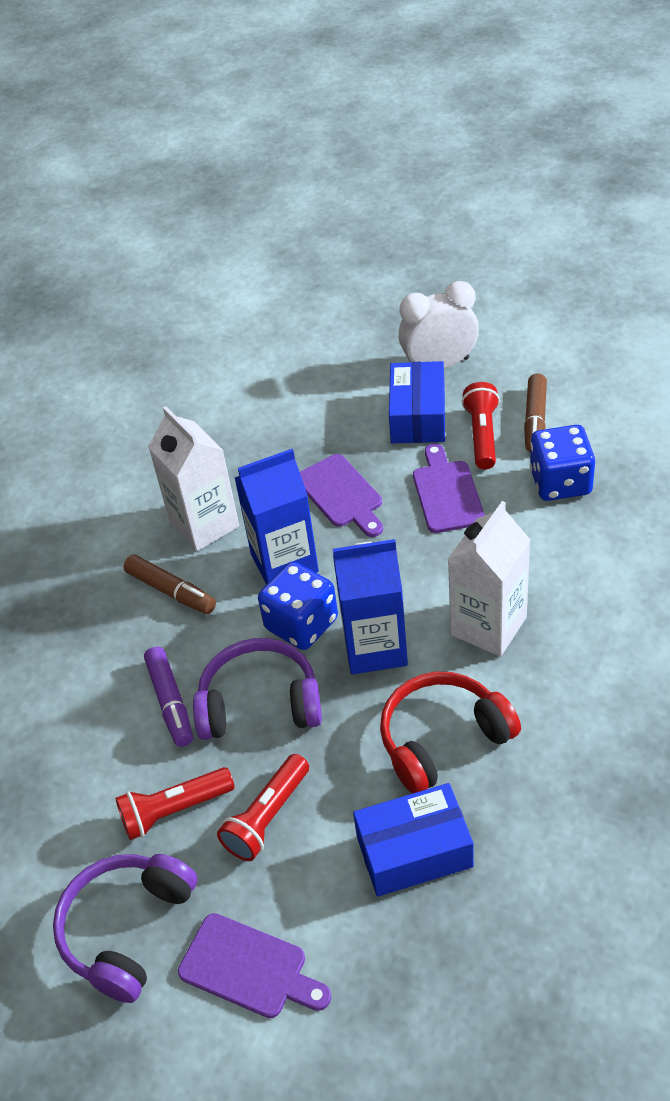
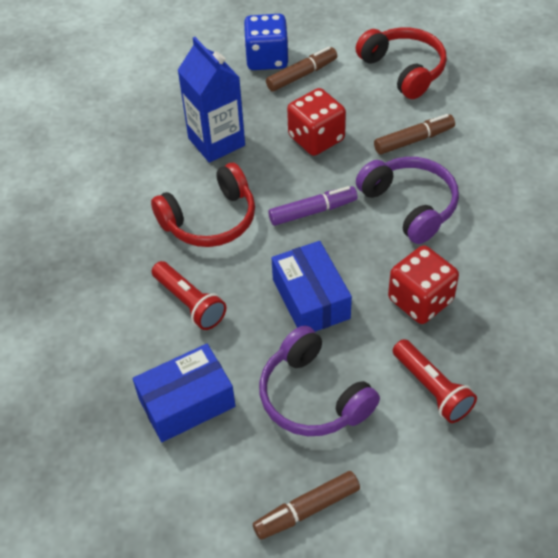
blue carton: 2 -> 1
blue dice: 2 -> 1
brown marker: 2 -> 3
purple cutting board: 3 -> 0
red dice: 0 -> 2
red flashlight: 3 -> 2
red headphones: 1 -> 2
white carton: 2 -> 0
white clock: 1 -> 0

